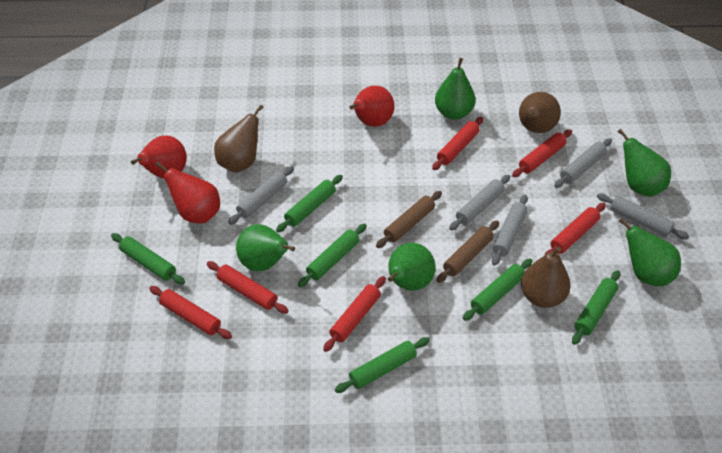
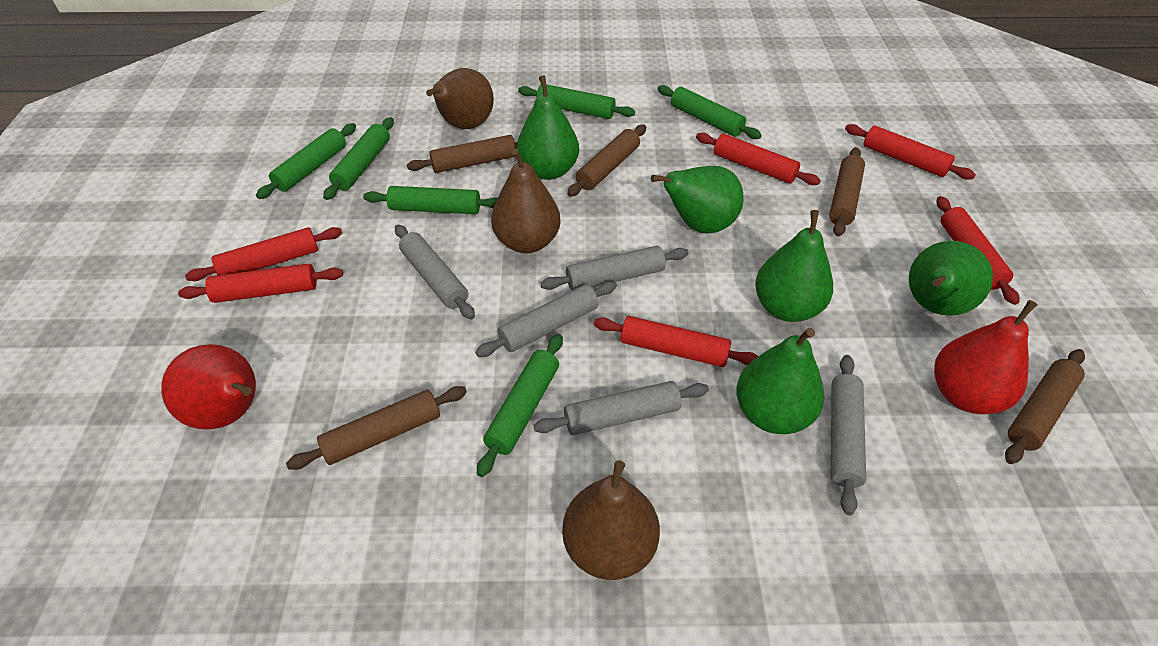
brown rolling pin: 2 -> 5
red pear: 3 -> 2

